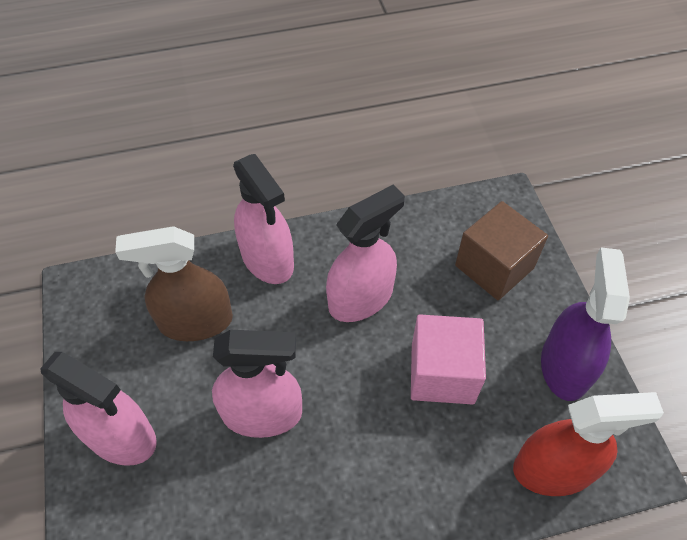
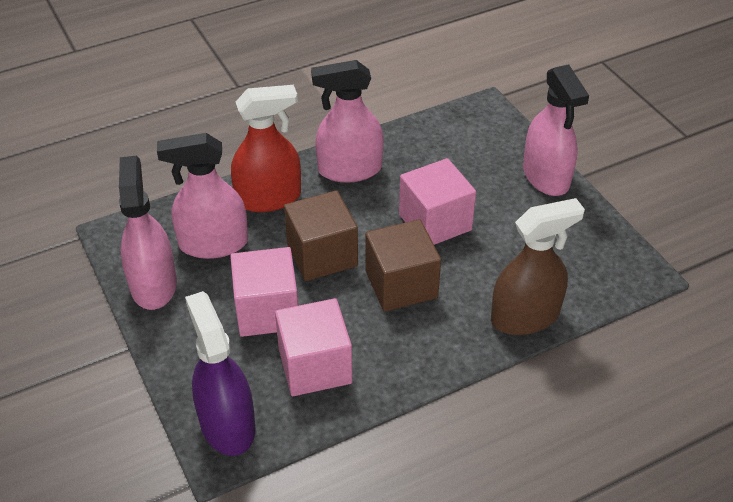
brown cube: 1 -> 2
pink cube: 1 -> 3

